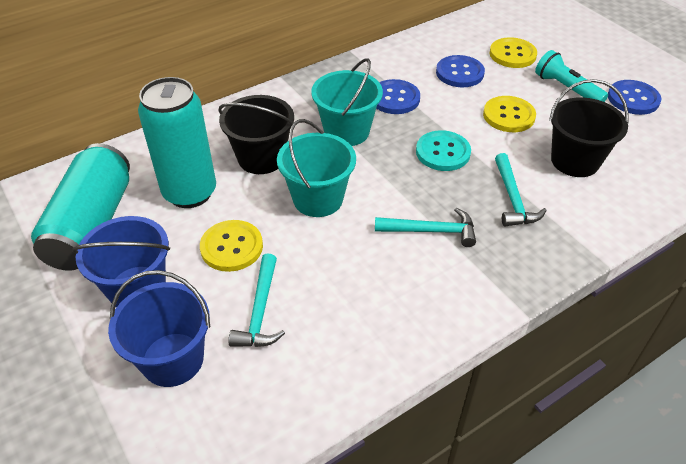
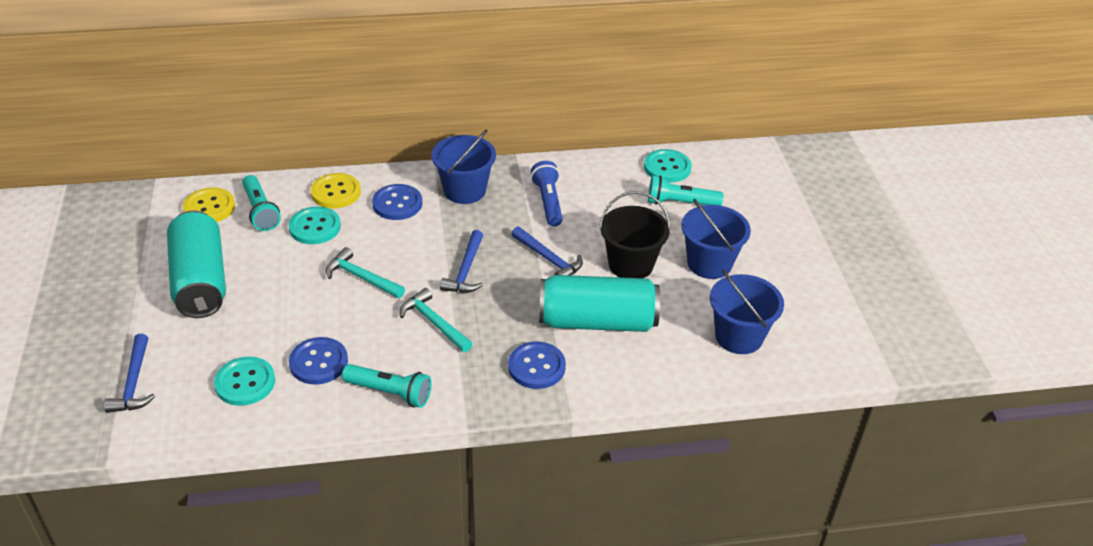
black bucket: 2 -> 1
blue bucket: 2 -> 3
blue flashlight: 0 -> 1
blue hammer: 0 -> 3
turquoise bucket: 2 -> 0
turquoise button: 1 -> 3
turquoise flashlight: 1 -> 3
turquoise hammer: 3 -> 2
yellow button: 3 -> 2

